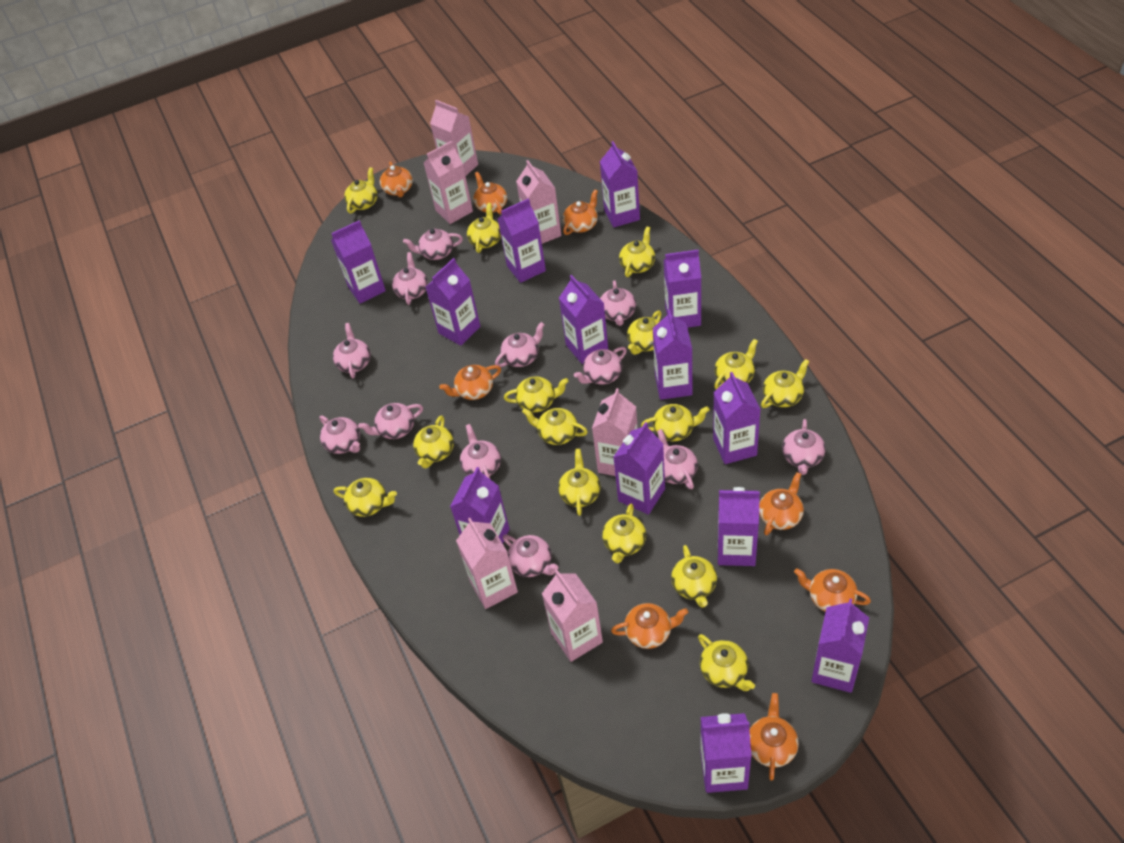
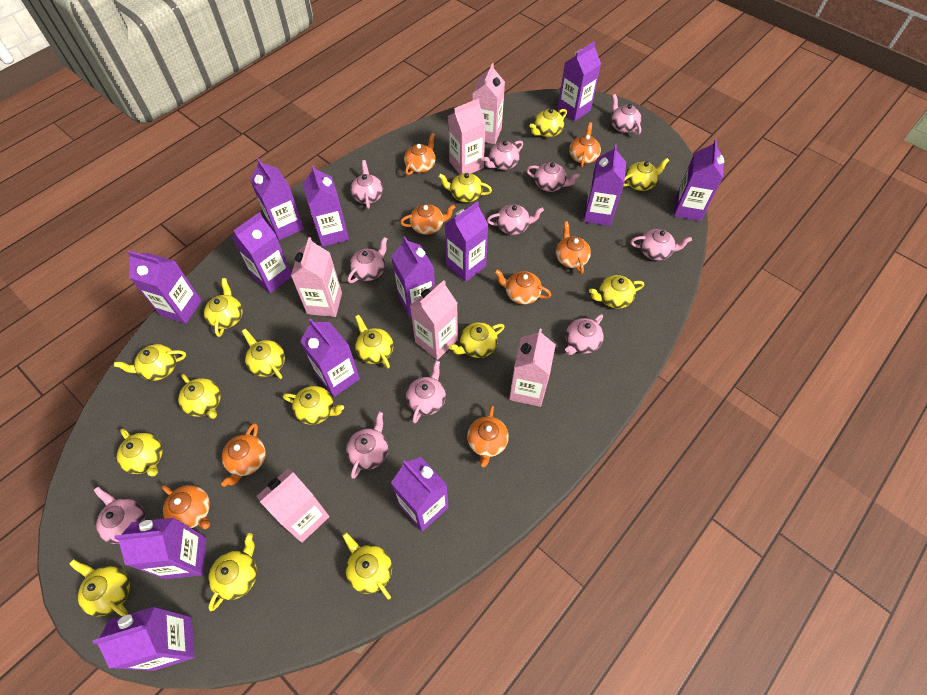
pink teapot: 12 -> 11

